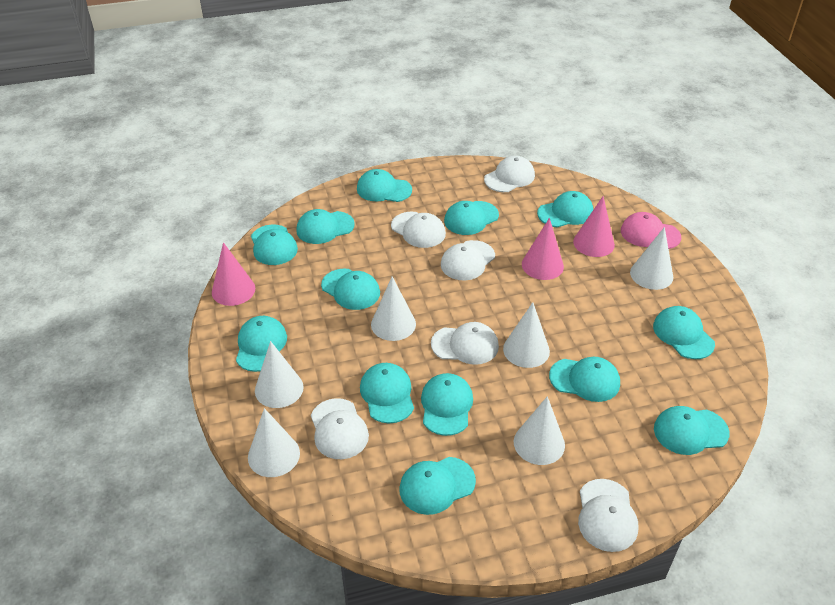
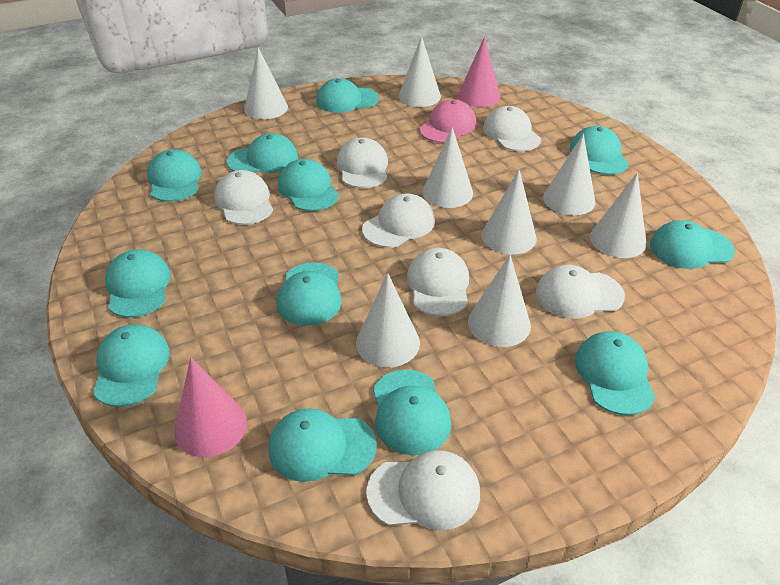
pink cone: 3 -> 2
turquoise cap: 13 -> 12
white cap: 6 -> 7
white cone: 6 -> 8

